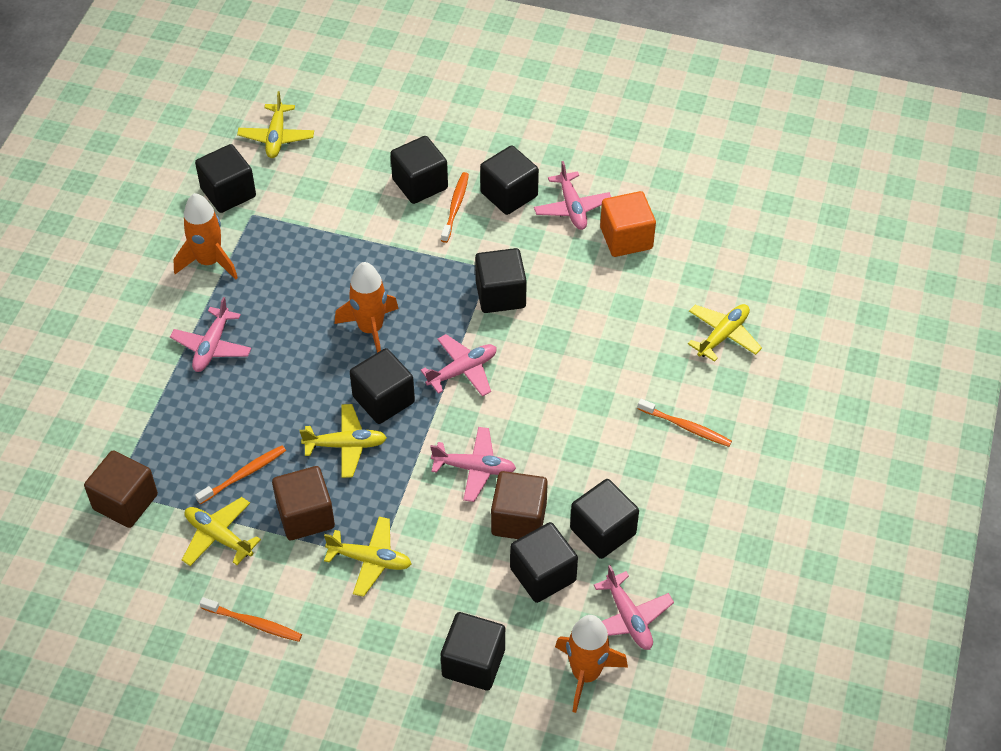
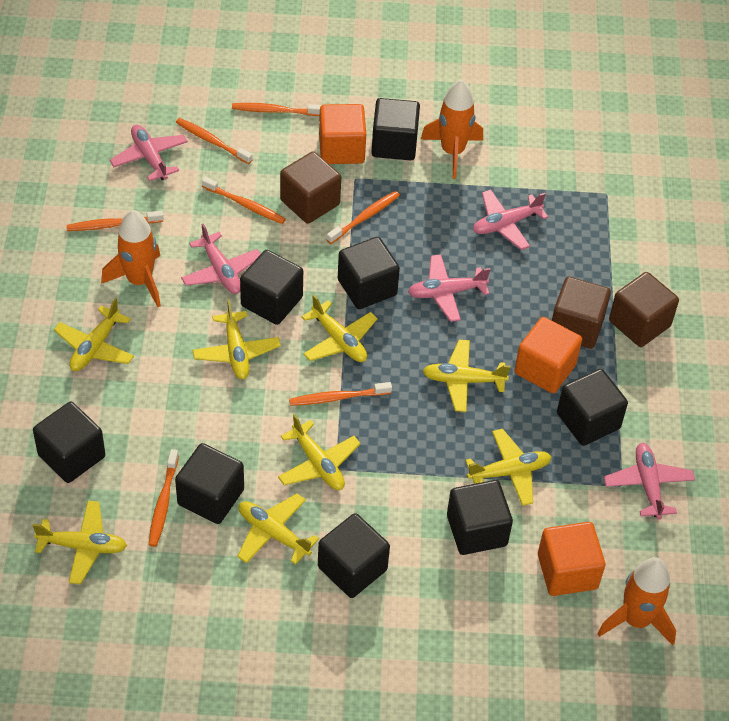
orange cube: 1 -> 3
orange toothbrush: 4 -> 7
yellow plane: 5 -> 8

